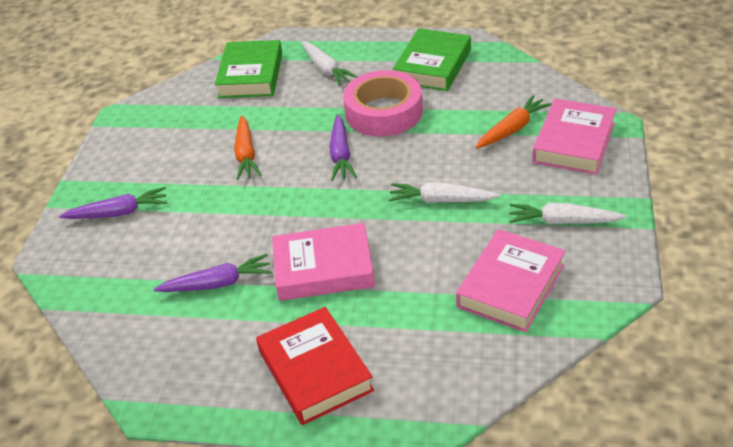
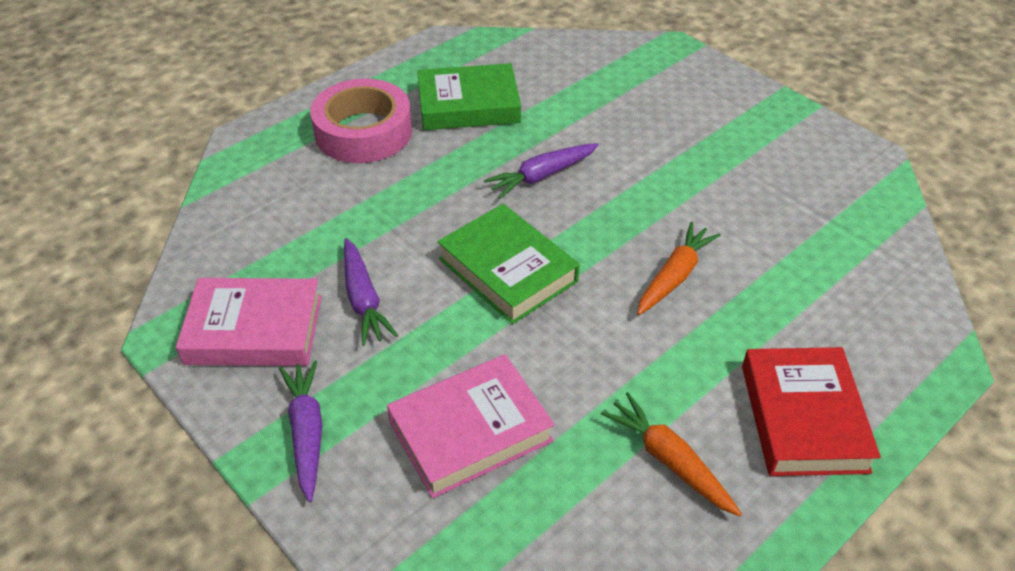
pink book: 3 -> 2
white carrot: 3 -> 0

